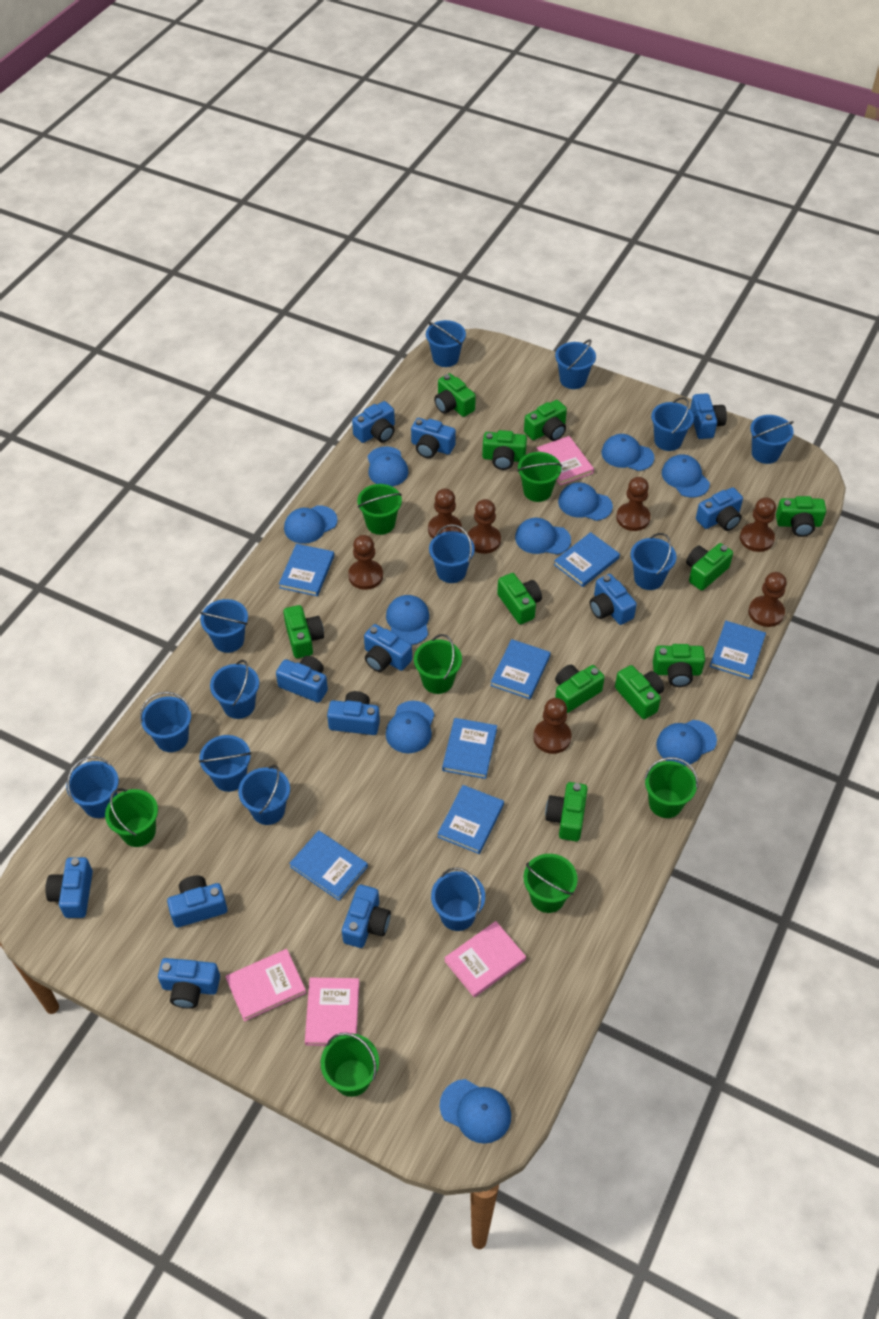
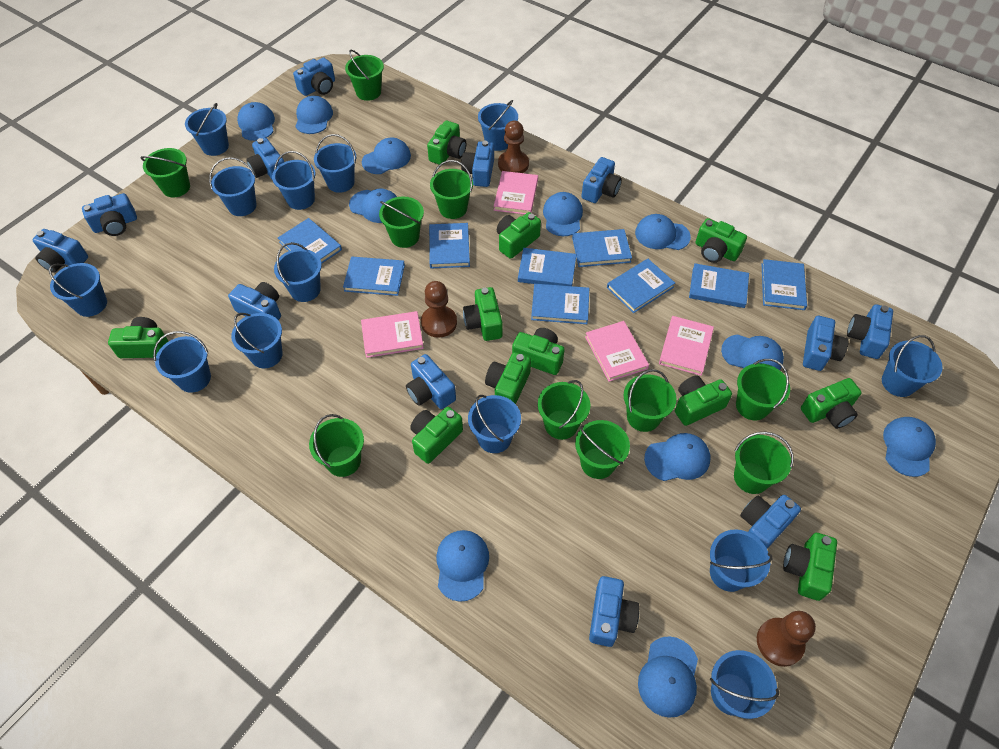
blue book: 7 -> 9
blue cap: 10 -> 11
brown pawn: 7 -> 3
green bucket: 7 -> 10

